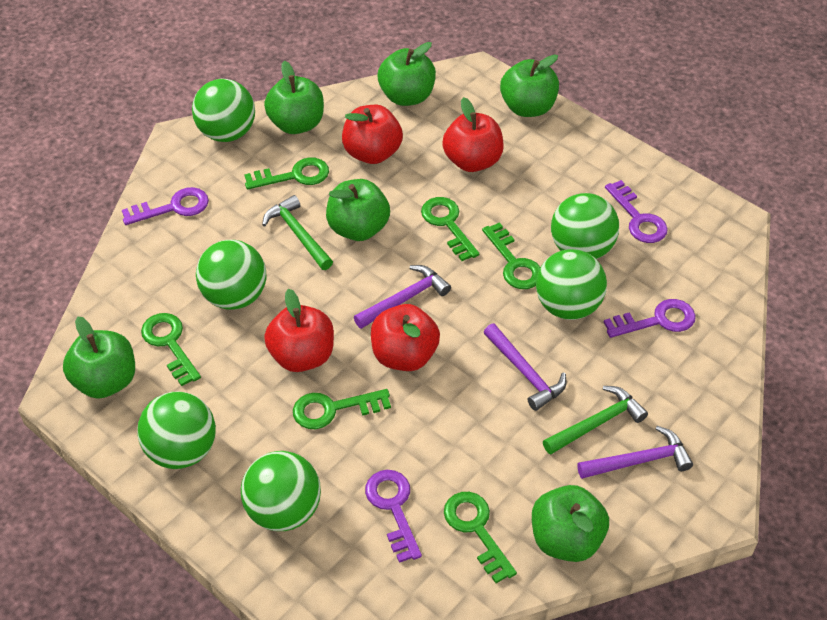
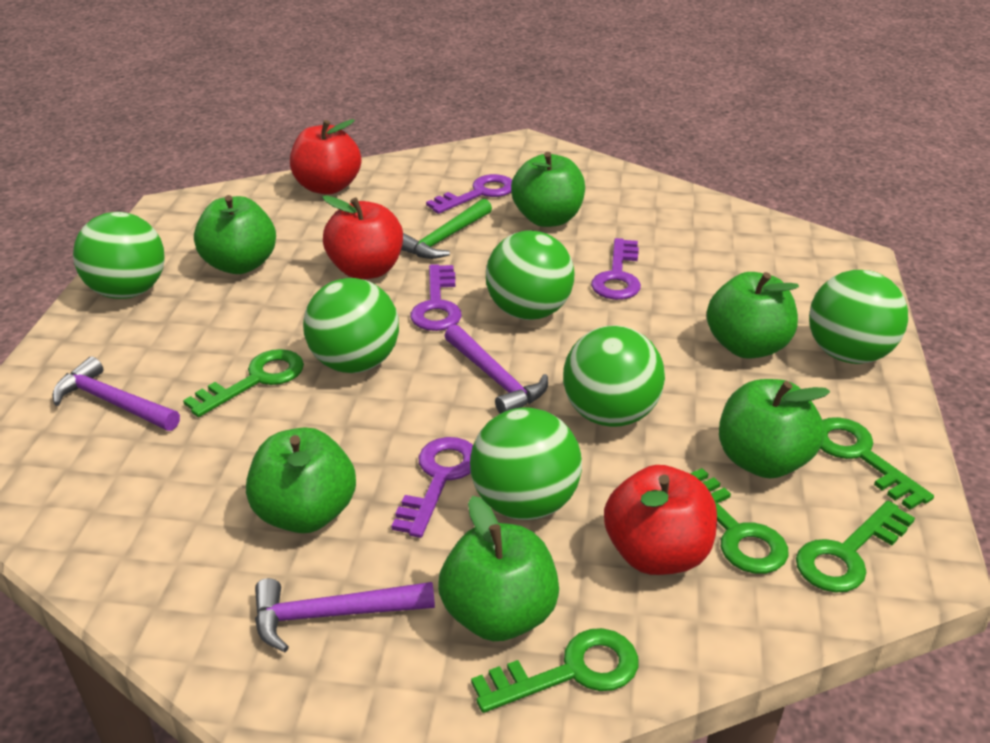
green hammer: 2 -> 1
green key: 6 -> 5
red apple: 4 -> 3

